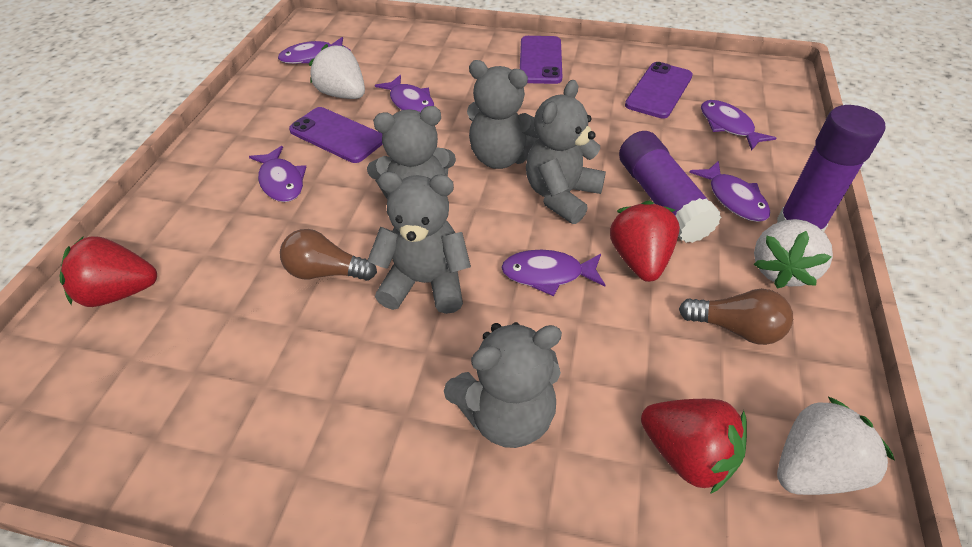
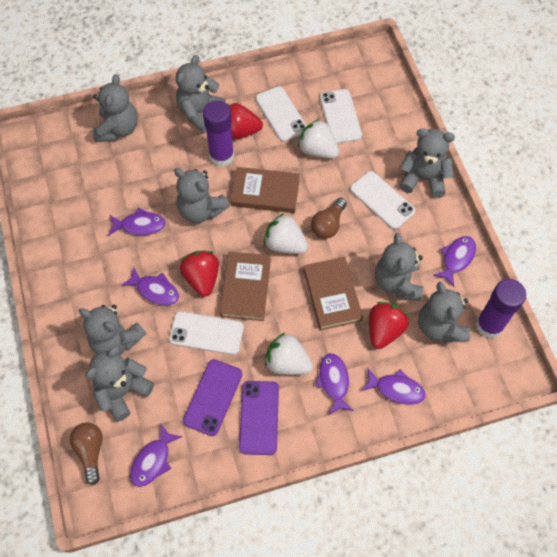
brown book: 0 -> 3
grey teddy bear: 5 -> 8
purple phone: 3 -> 2
white phone: 0 -> 4

